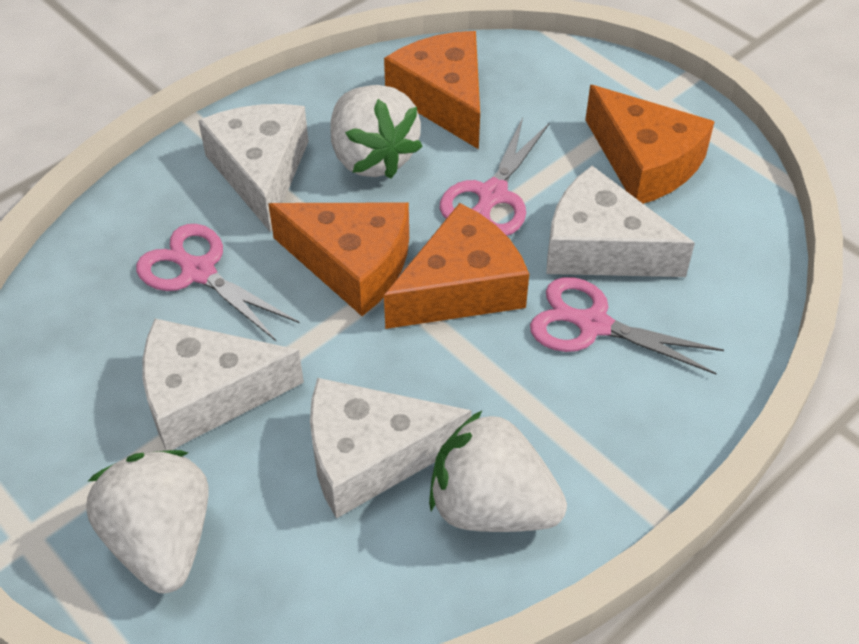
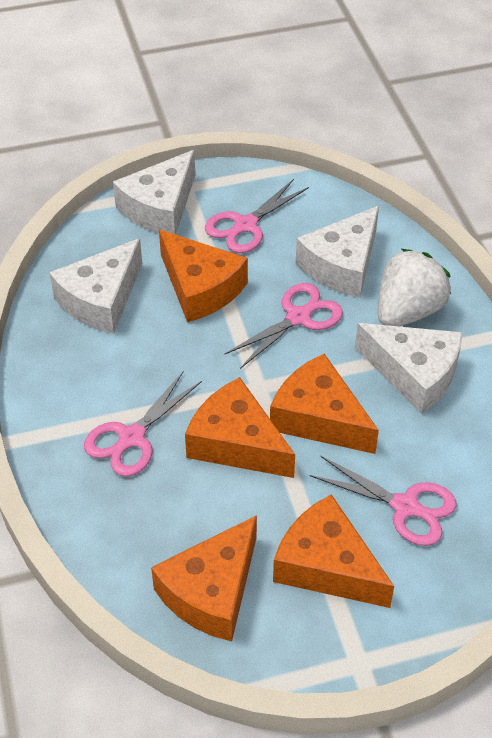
orange cheese: 4 -> 5
pink scissors: 3 -> 4
white strawberry: 3 -> 1

